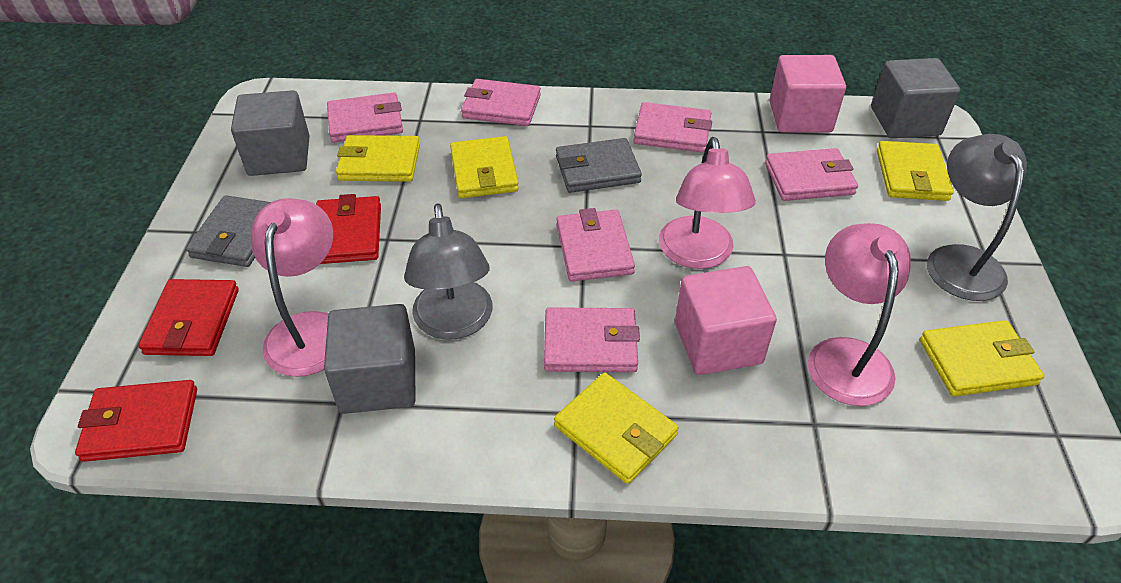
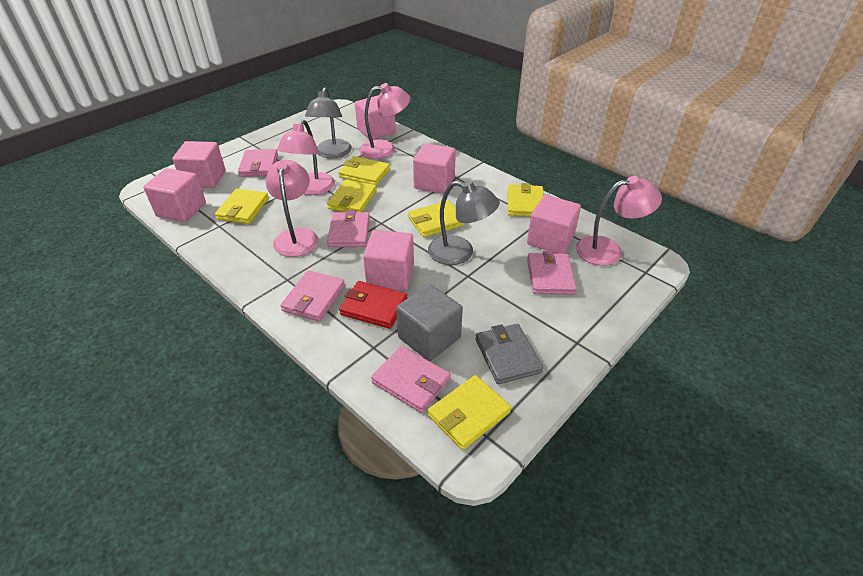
grey cube: 3 -> 1
grey wallet: 2 -> 1
pink cube: 2 -> 6
pink lamp: 3 -> 4
pink wallet: 6 -> 5
red wallet: 3 -> 1
yellow wallet: 5 -> 6

